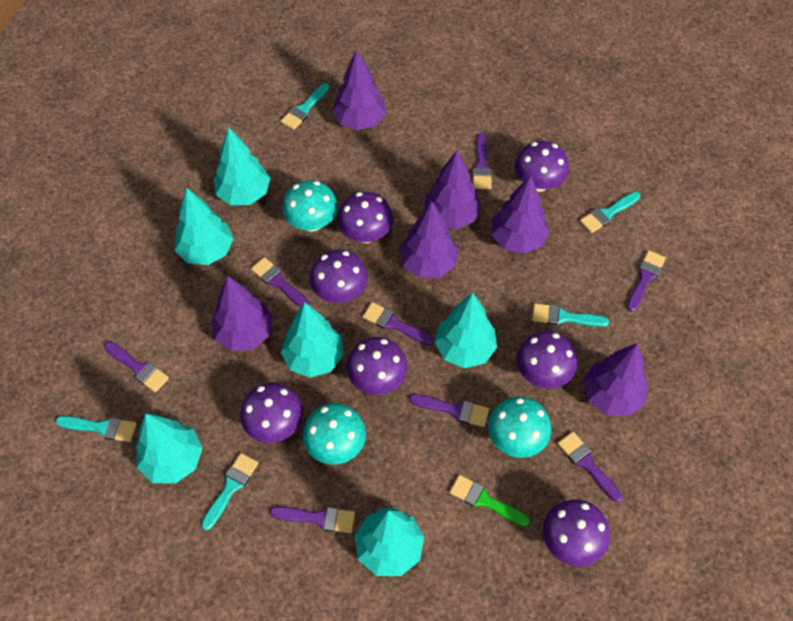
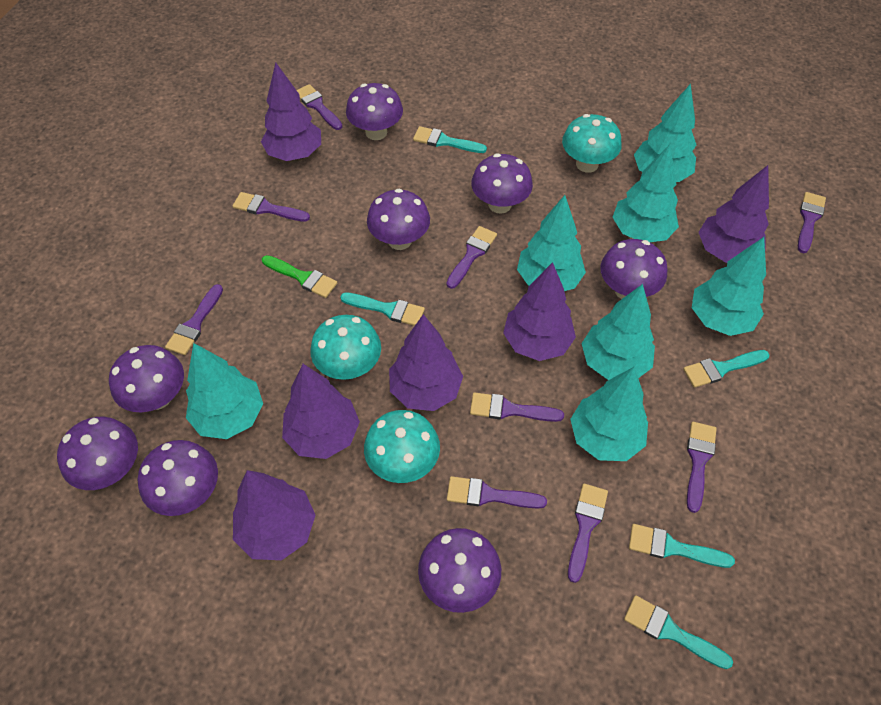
purple brush: 8 -> 9
purple mushroom: 7 -> 8
turquoise tree: 6 -> 7

